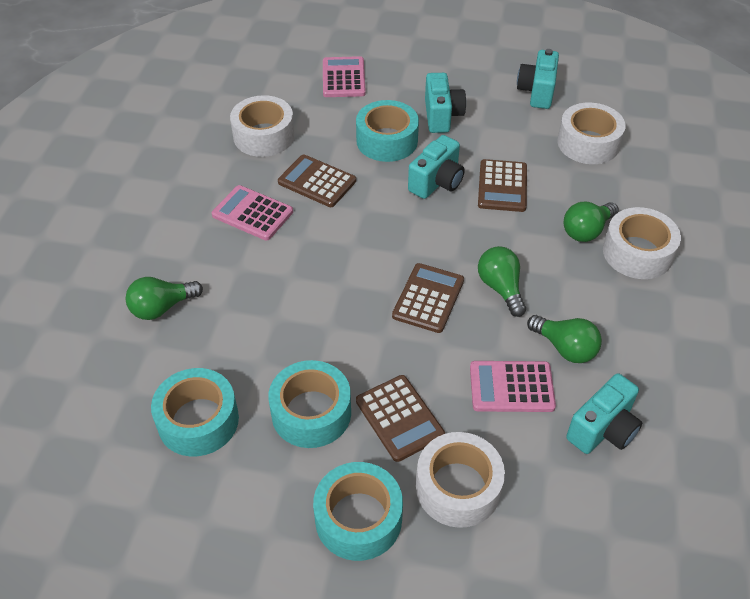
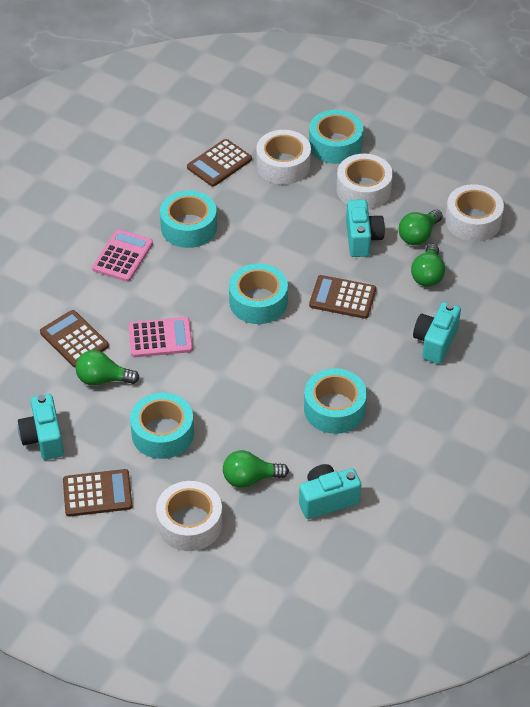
pink calculator: 3 -> 2
turquoise tape: 4 -> 5

